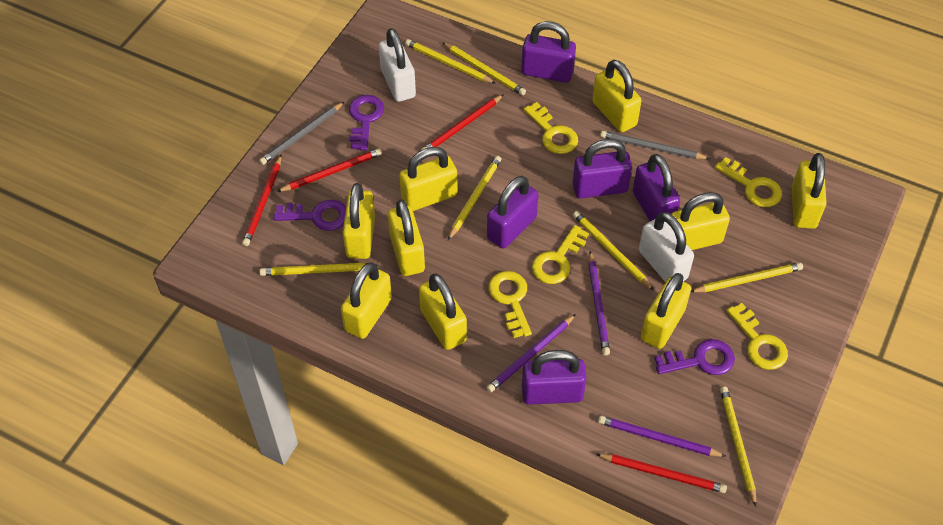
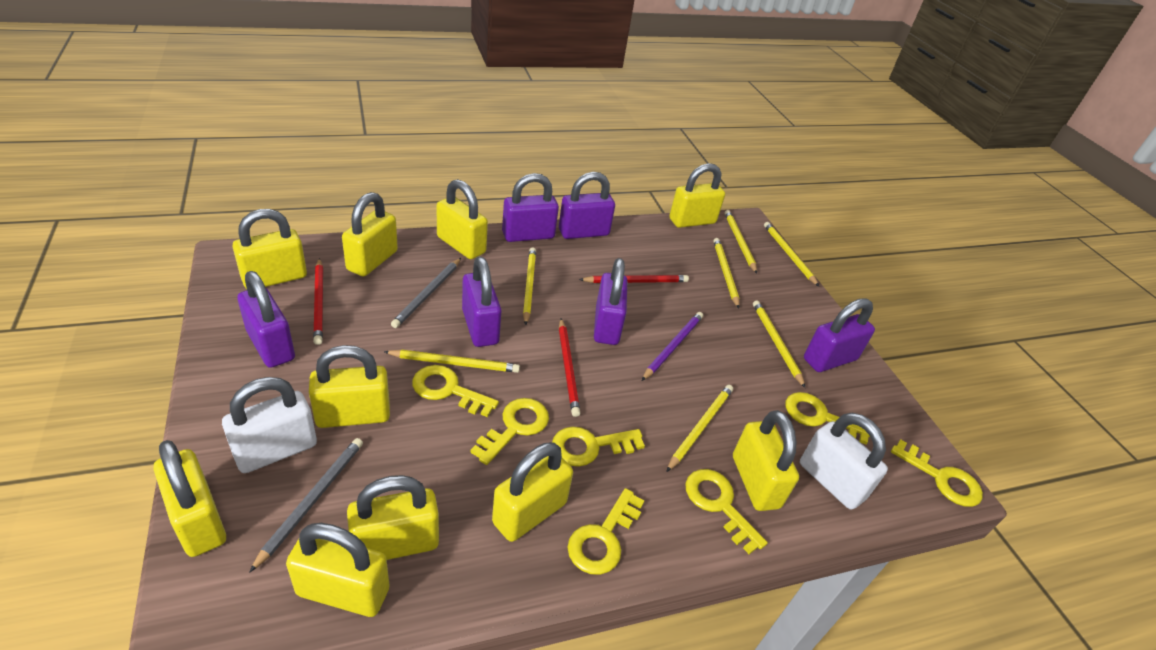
purple key: 3 -> 0
purple padlock: 5 -> 6
purple pencil: 3 -> 1
red pencil: 4 -> 3
yellow key: 5 -> 7
yellow padlock: 9 -> 10

